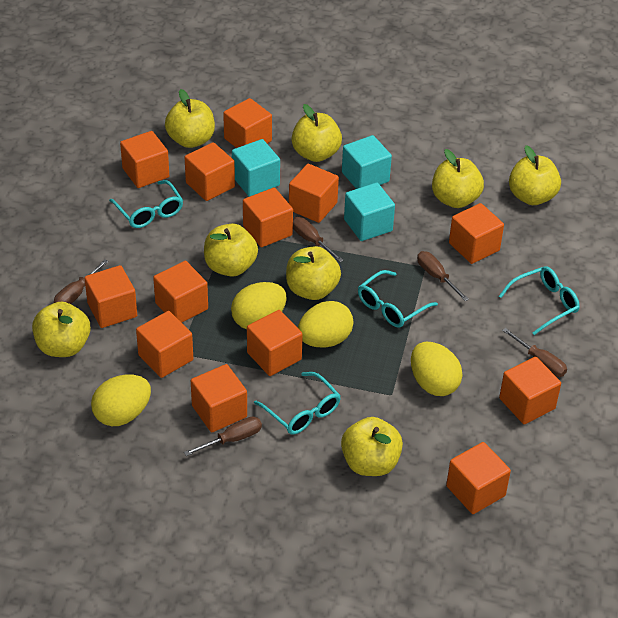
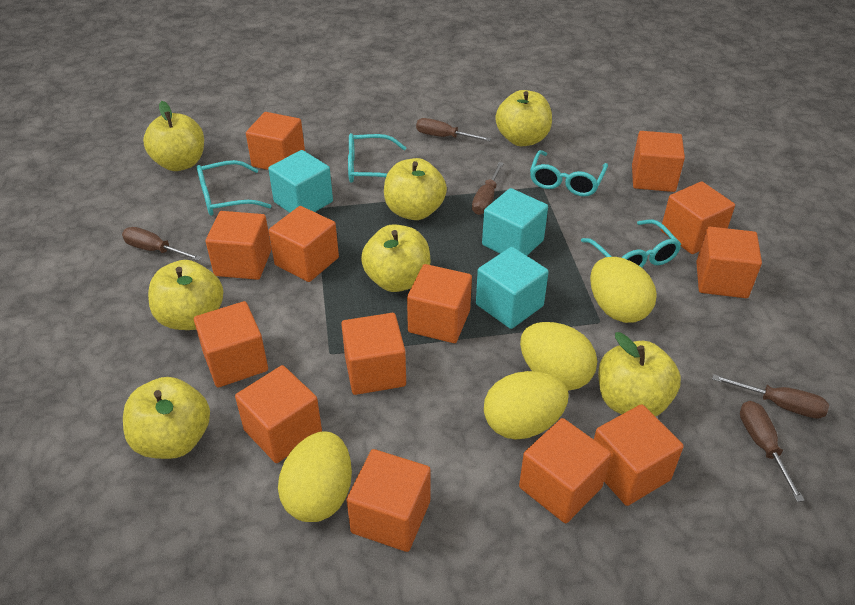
yellow apple: 8 -> 7

